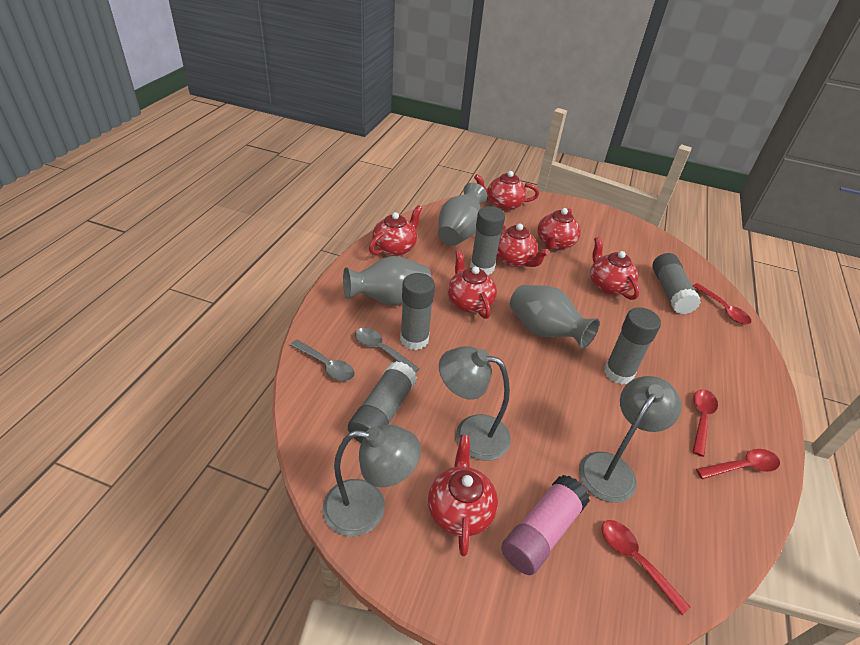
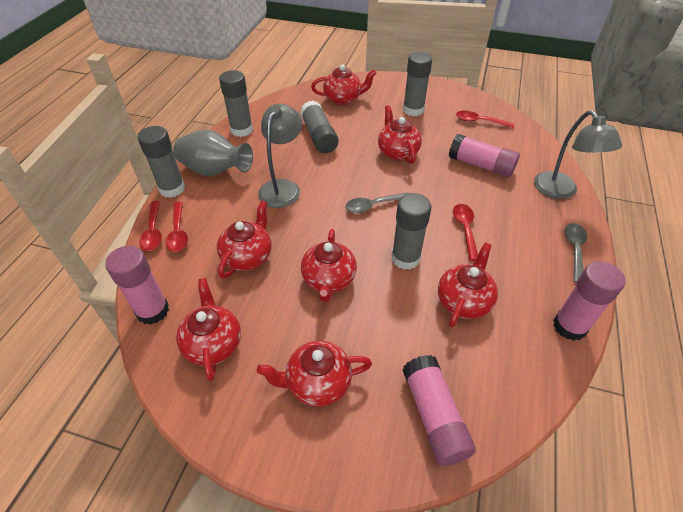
grey lamp: 3 -> 2
grey vase: 3 -> 1
pink glue stick: 1 -> 4

